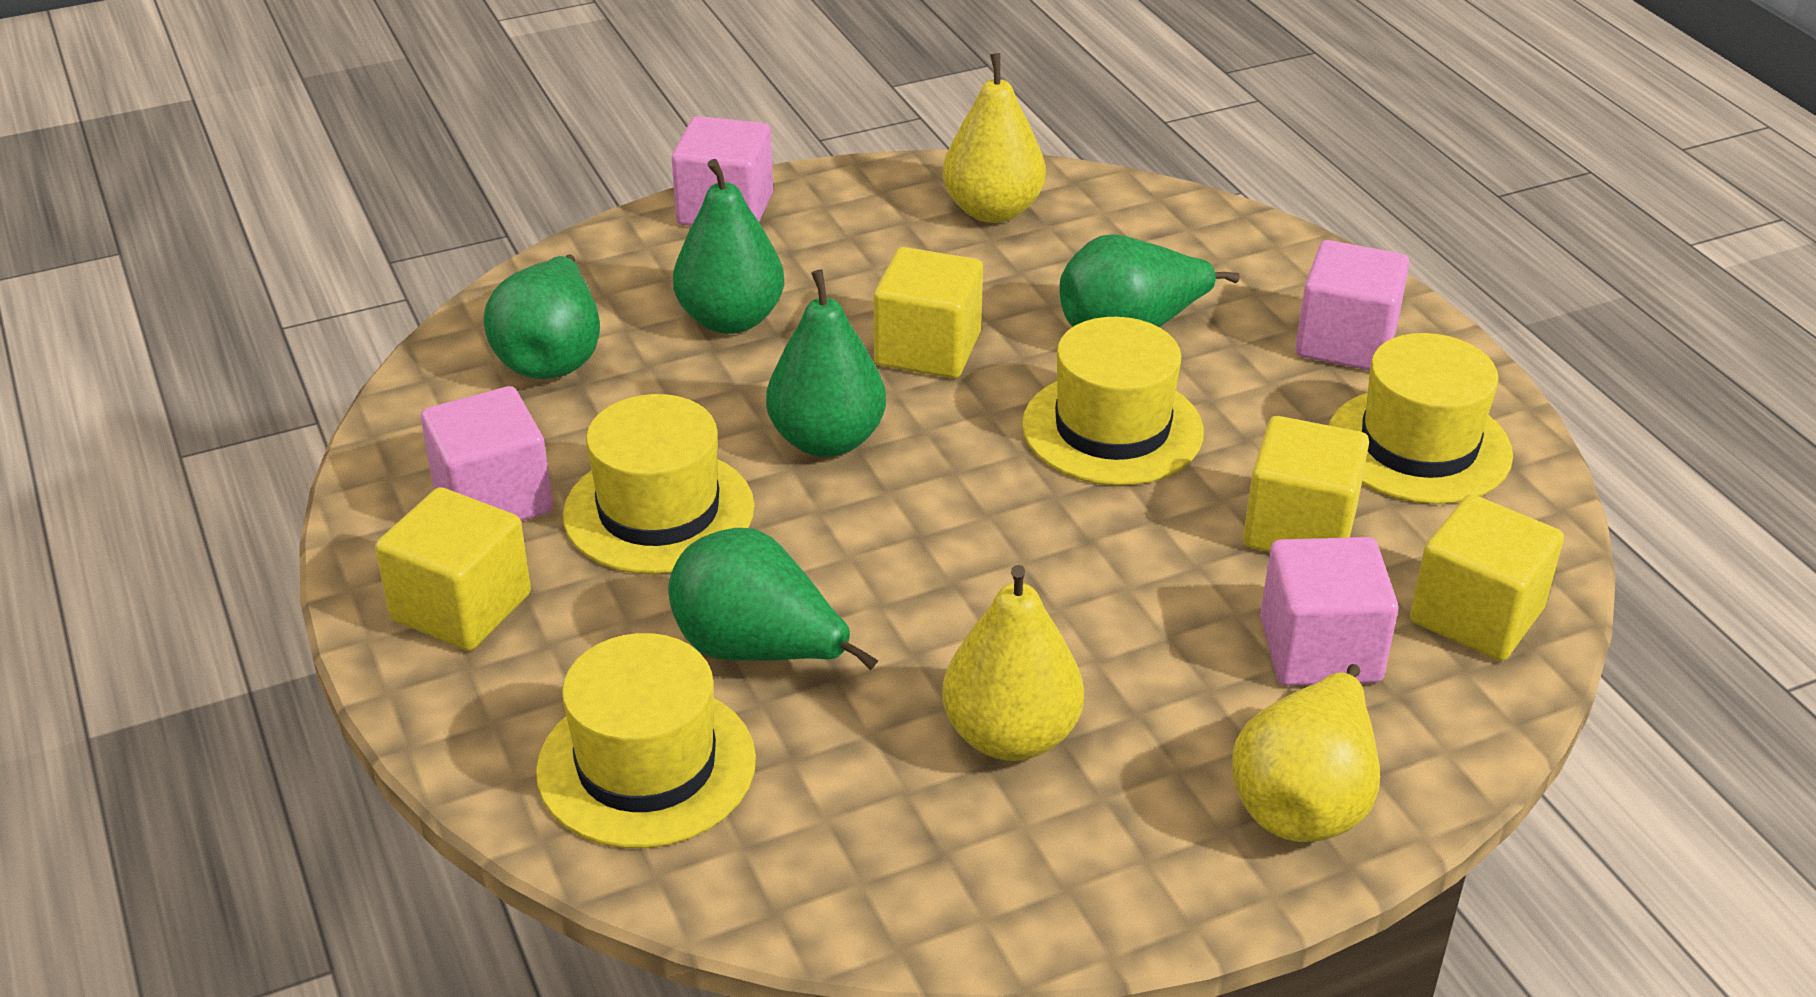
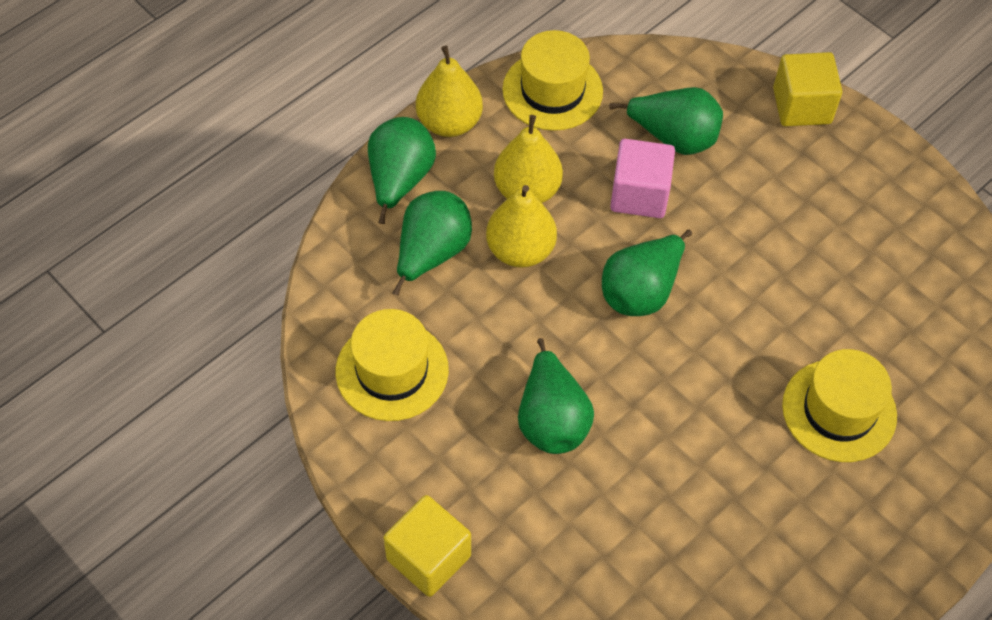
pink cube: 4 -> 1
yellow cube: 4 -> 2
yellow hat: 4 -> 3

